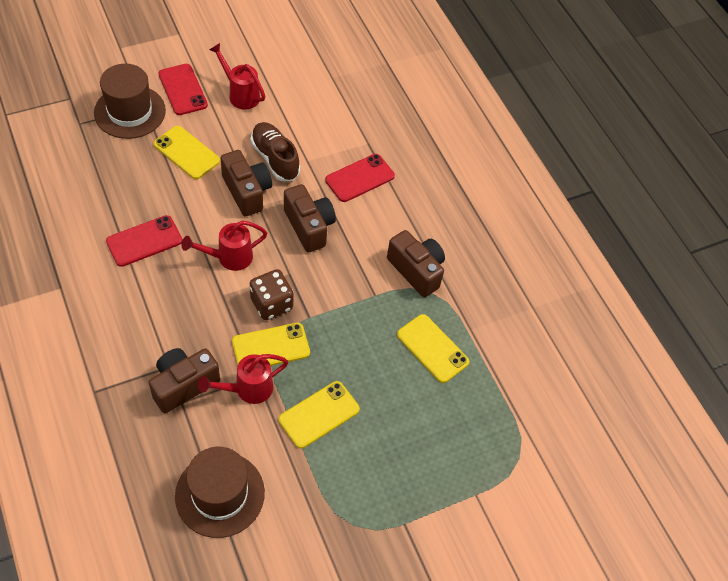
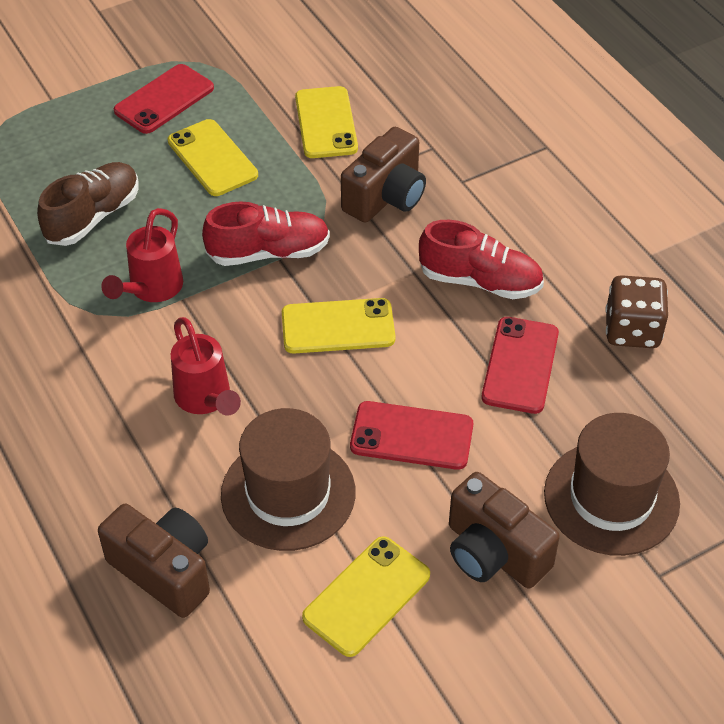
brown camera: 4 -> 3
red shoe: 0 -> 2
red watering can: 3 -> 2

